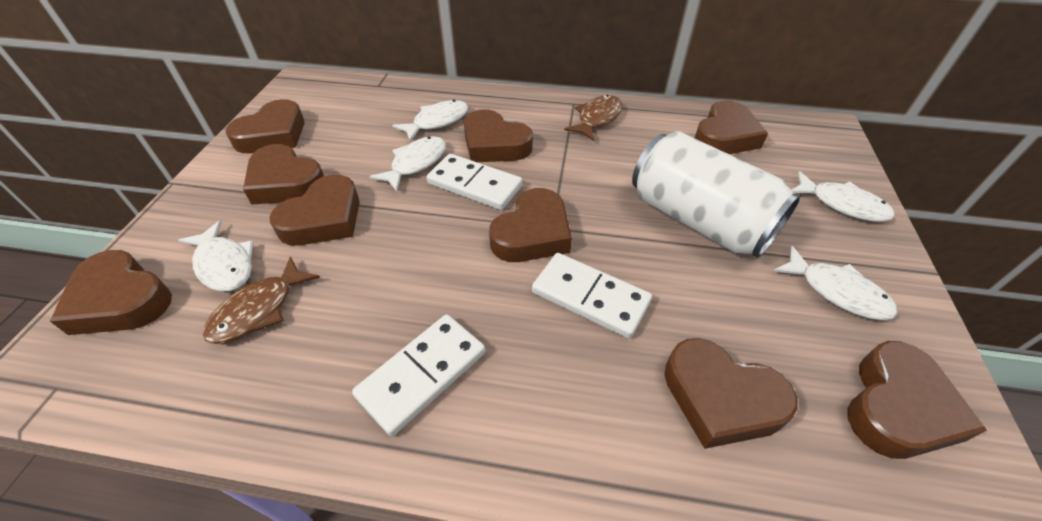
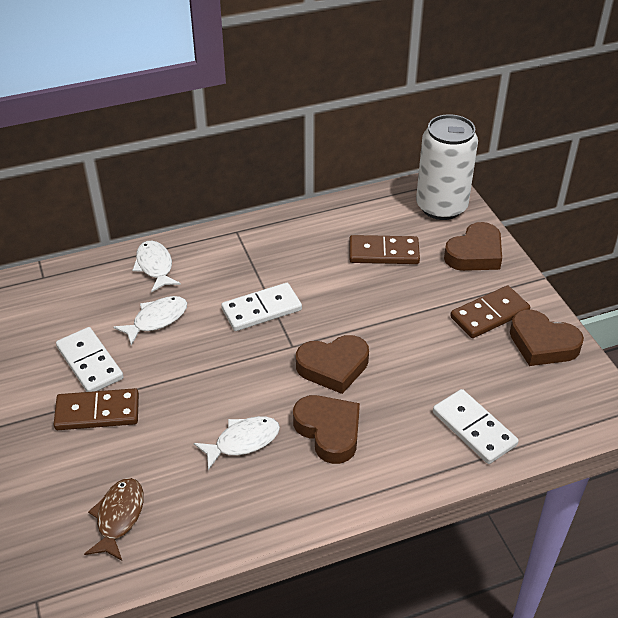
brown domino: 0 -> 3
brown fish: 2 -> 1
brown heart: 9 -> 4
white fish: 5 -> 3

